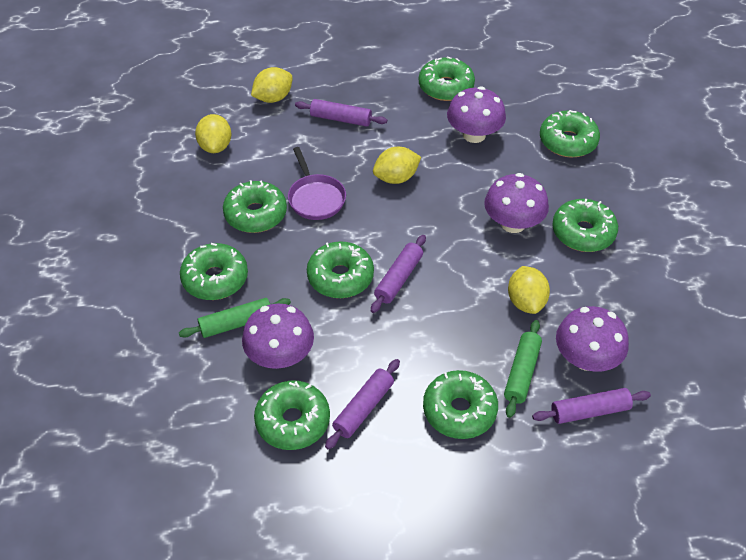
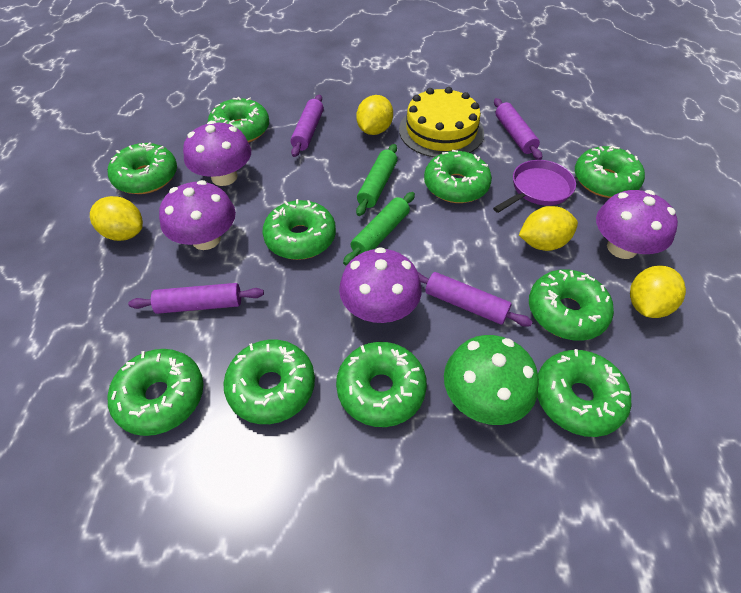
green donut: 8 -> 10
green mushroom: 0 -> 1
yellow cake: 0 -> 1

